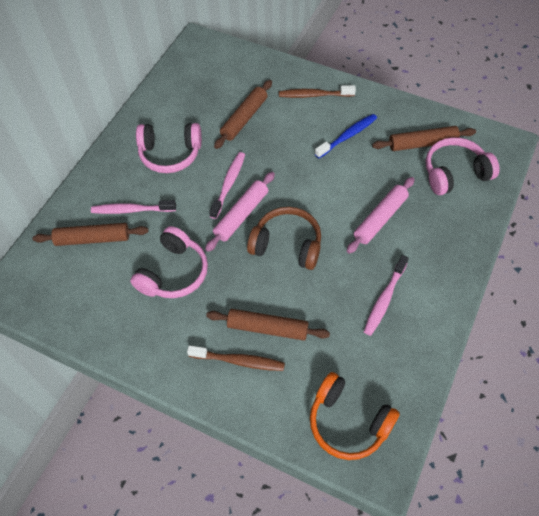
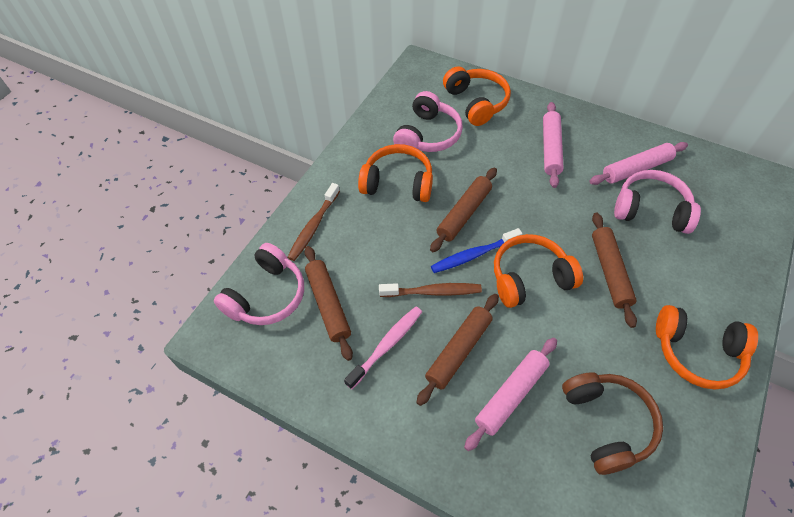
orange headphones: 1 -> 4
pink rolling pin: 2 -> 3
pink toothbrush: 3 -> 1

